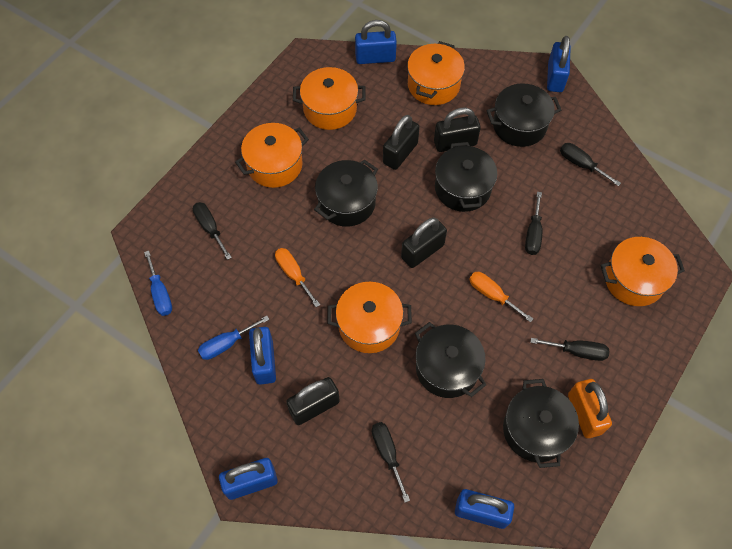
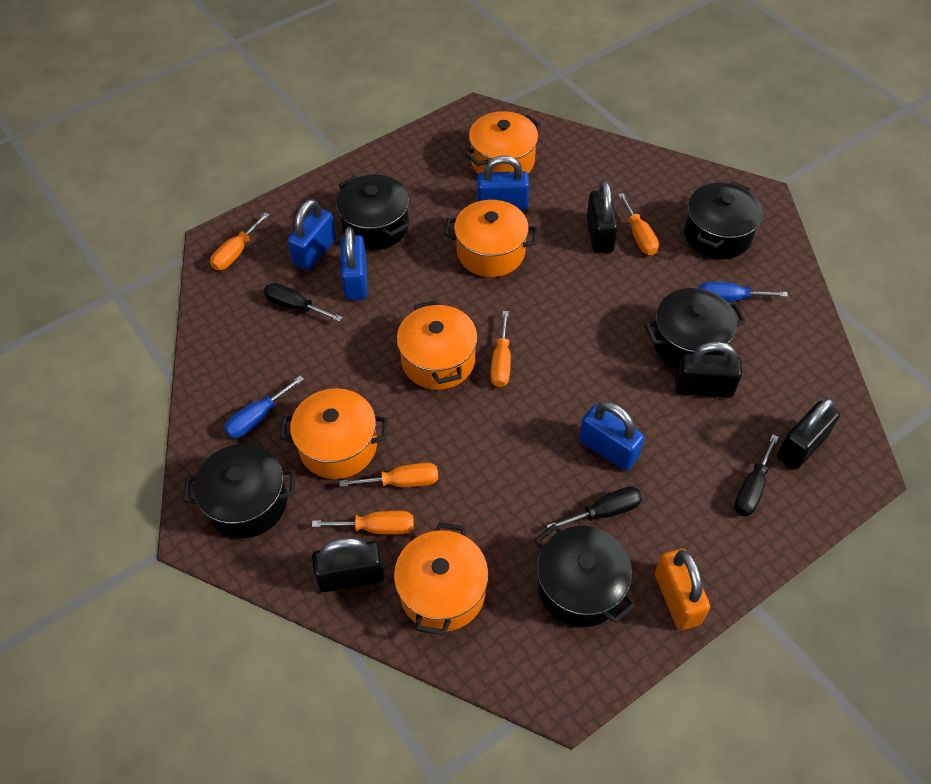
black screwdriver: 5 -> 3
blue padlock: 5 -> 4
orange screwdriver: 2 -> 5

